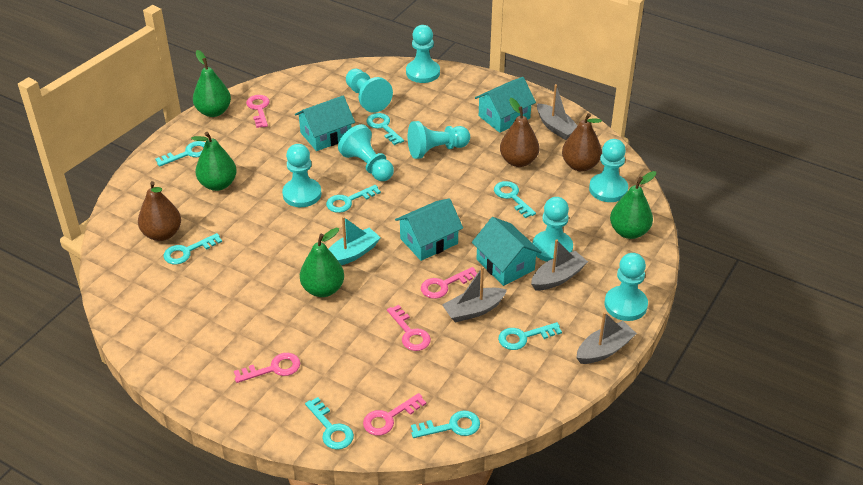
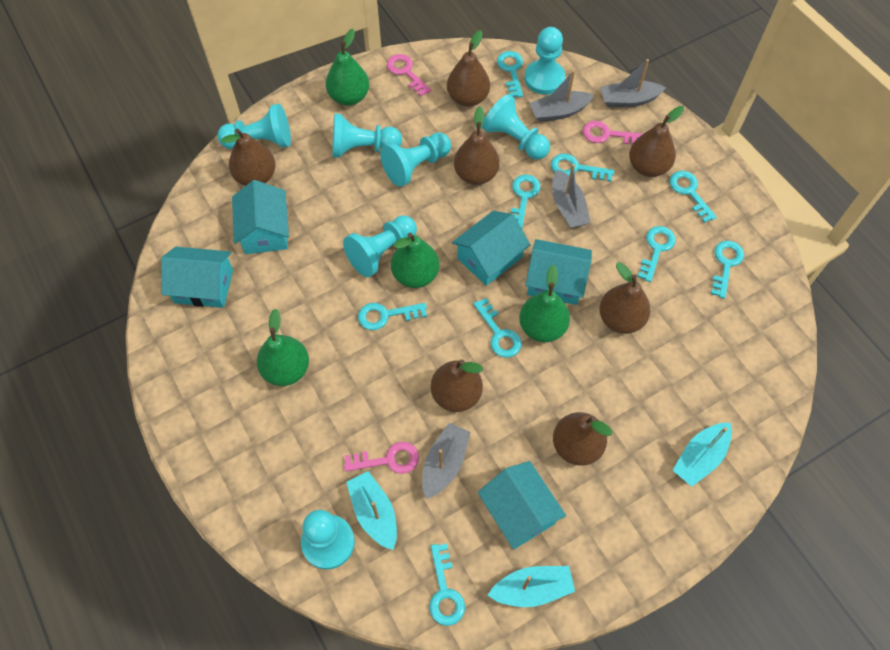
brown pear: 3 -> 7
pink key: 5 -> 3
turquoise boat: 1 -> 3
turquoise house: 4 -> 5
turquoise key: 8 -> 9
turquoise pawn: 8 -> 7

